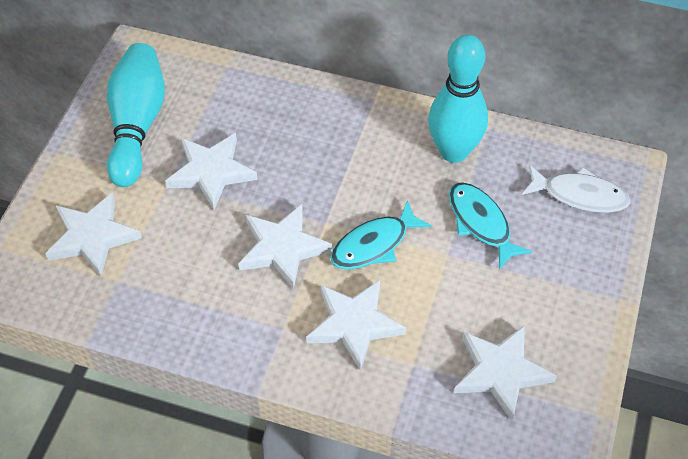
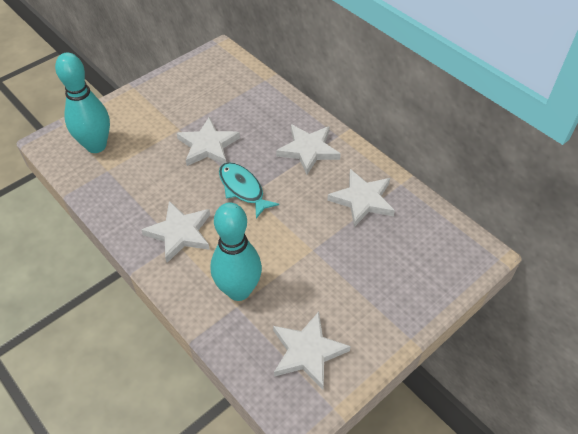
turquoise fish: 2 -> 1
white fish: 1 -> 0

